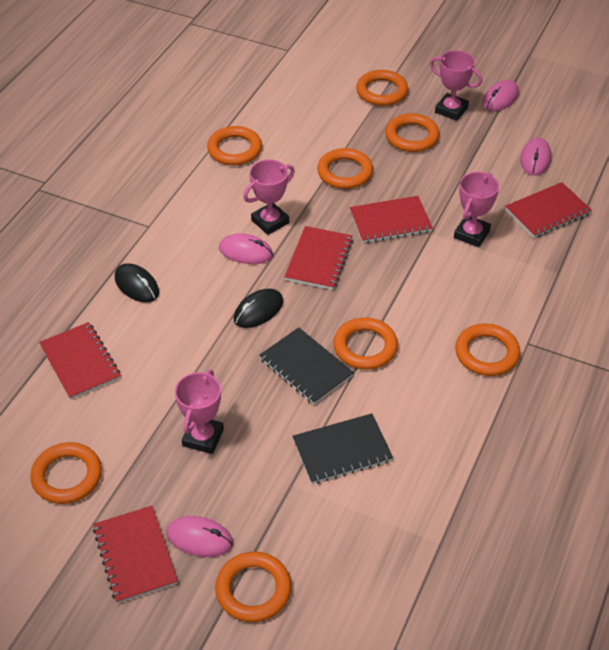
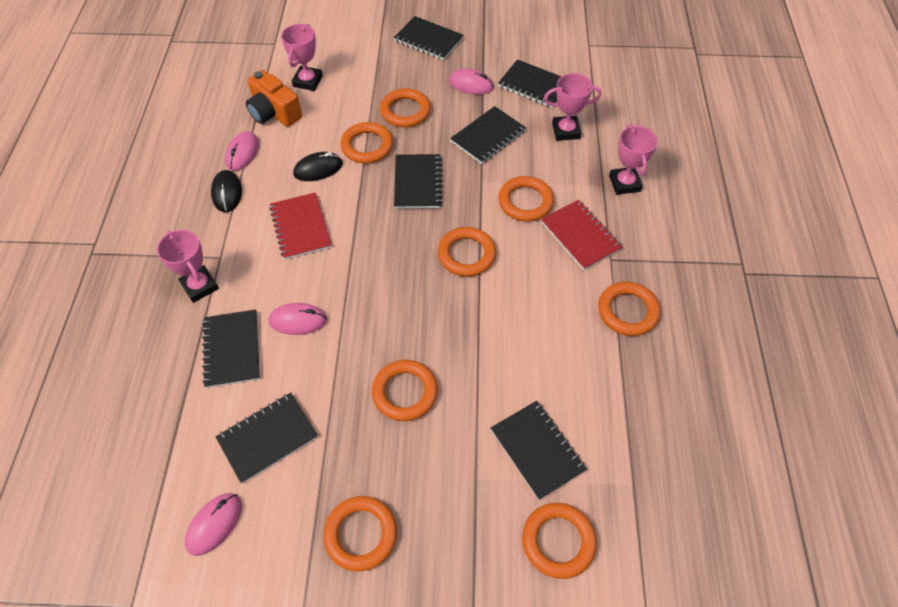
black notebook: 2 -> 7
orange camera: 0 -> 1
red notebook: 5 -> 2

